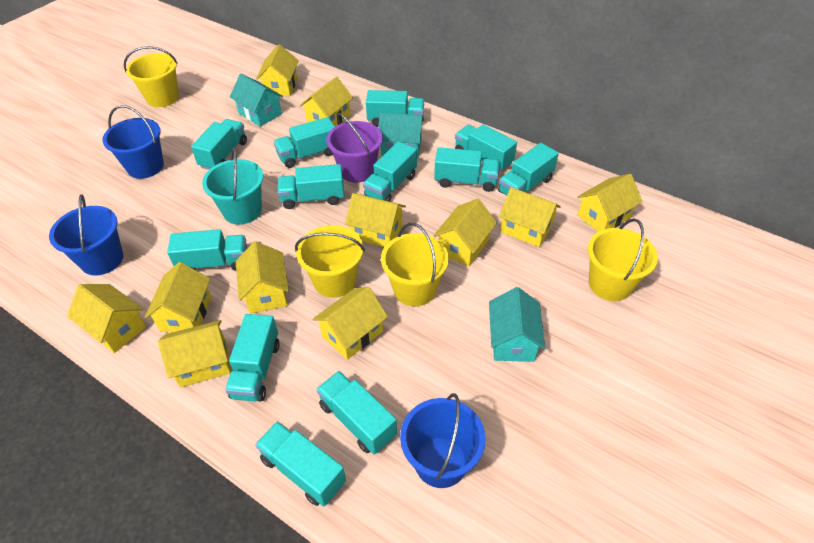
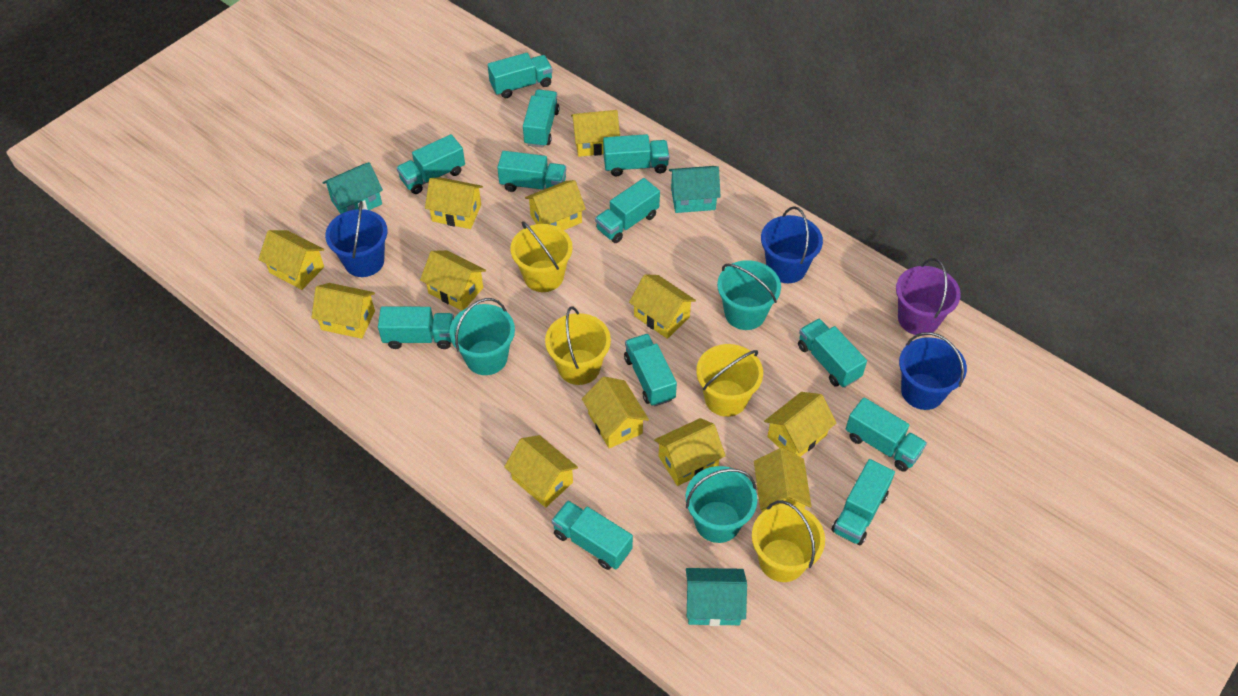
turquoise bucket: 1 -> 3
yellow house: 11 -> 12

